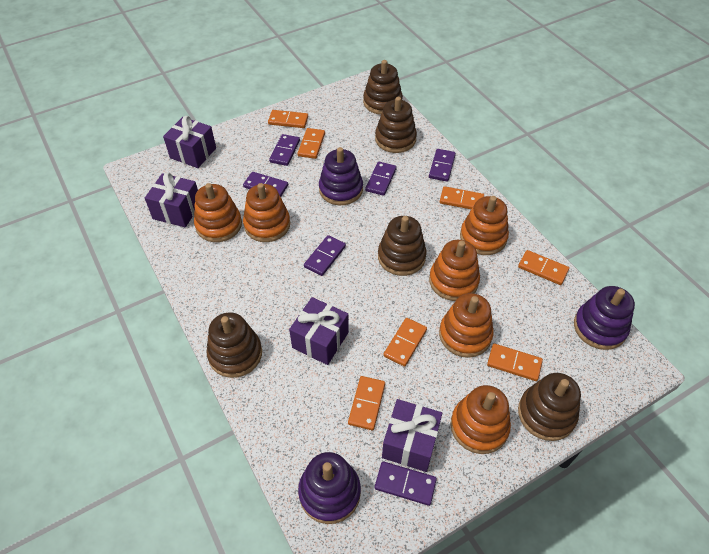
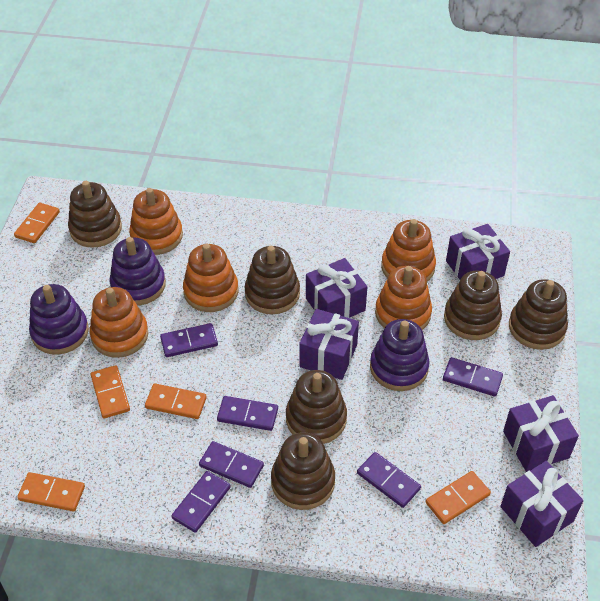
brown stacking toy: 5 -> 6
orange domino: 7 -> 5
orange stacking toy: 6 -> 5
purple gift: 4 -> 5

